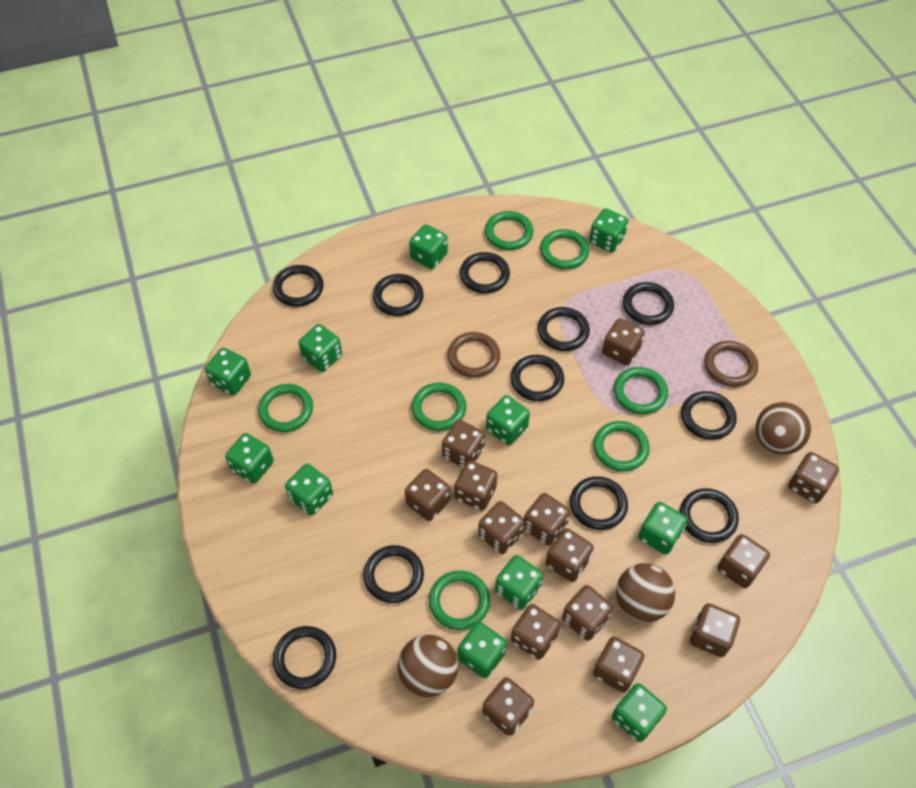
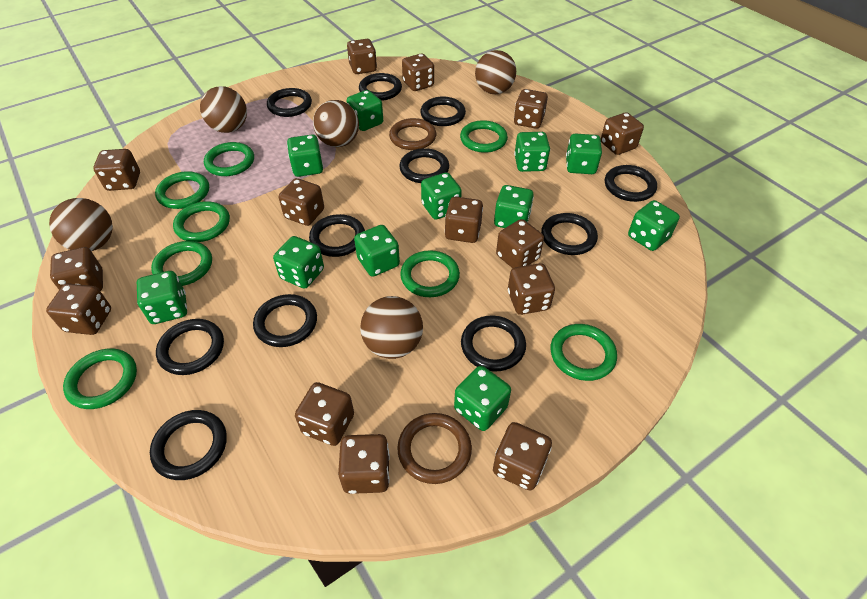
brown ball: 3 -> 5
green ring: 7 -> 8

